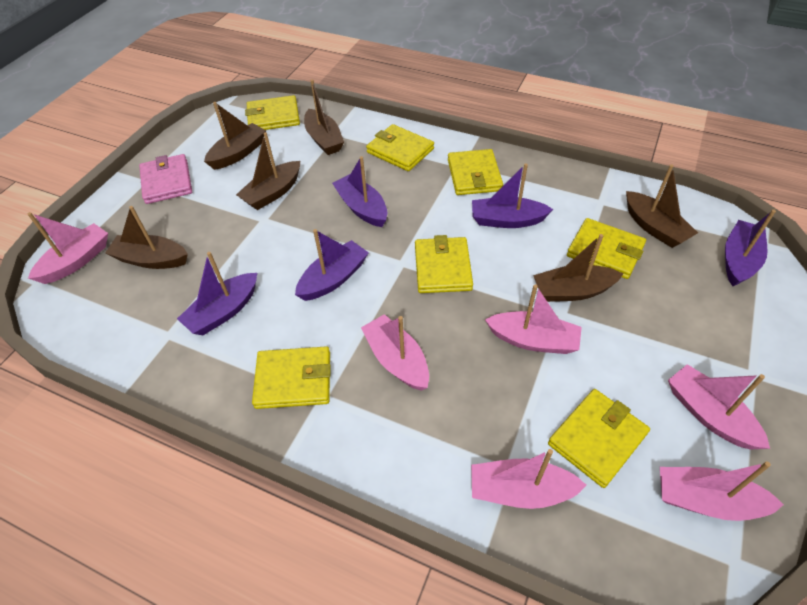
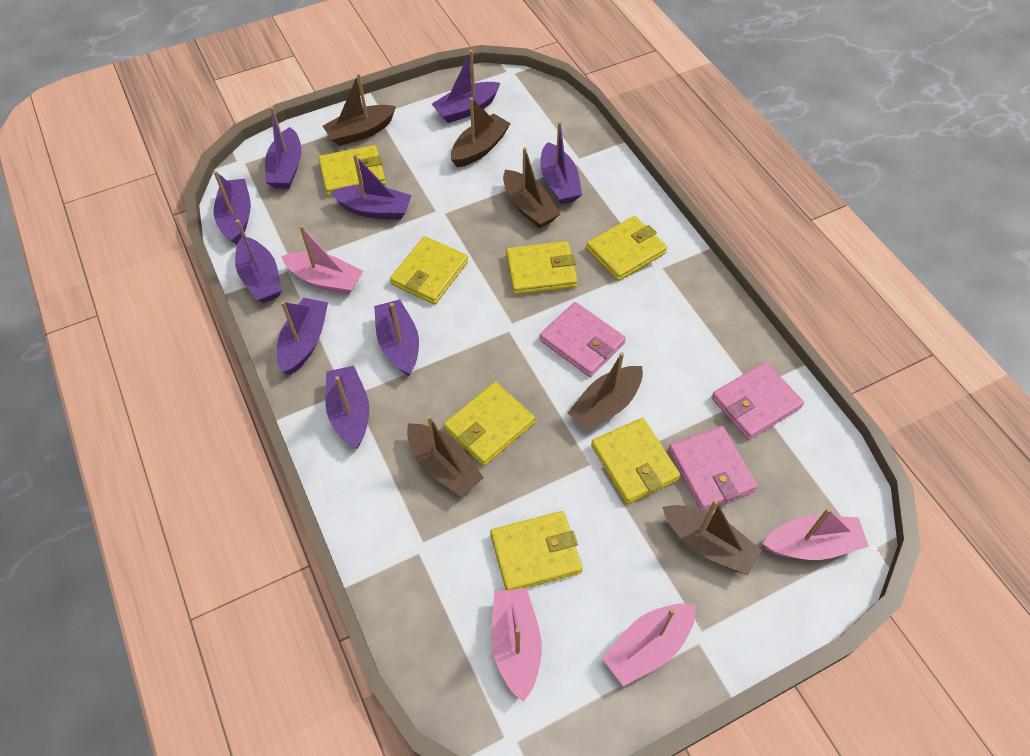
pink boat: 6 -> 4
pink wallet: 1 -> 3
purple boat: 5 -> 9

